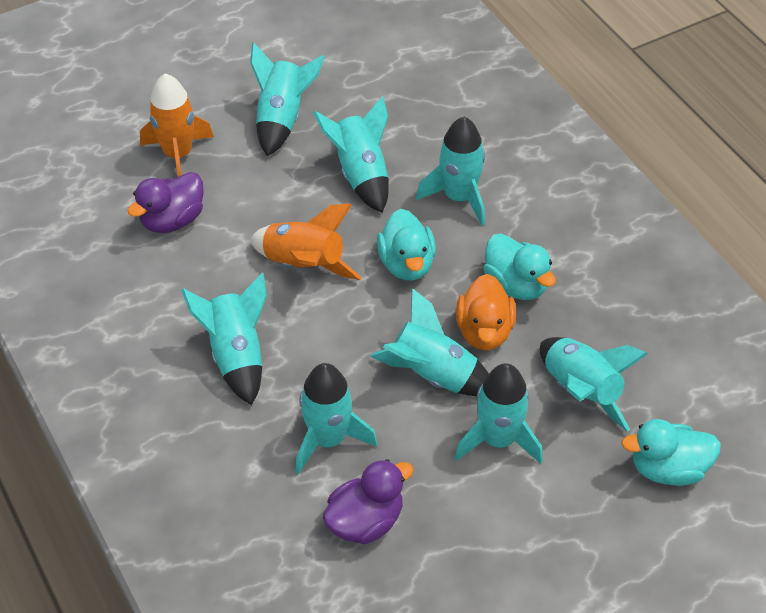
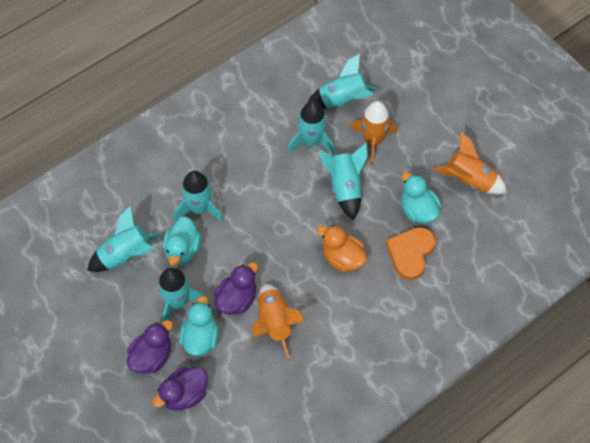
orange heart: 0 -> 1
orange rocket: 2 -> 3
purple duck: 2 -> 3
turquoise rocket: 8 -> 6

